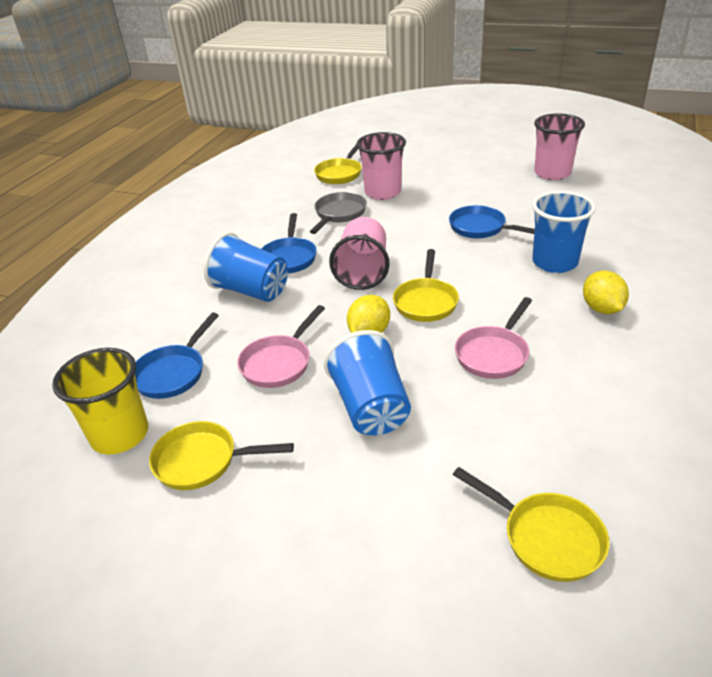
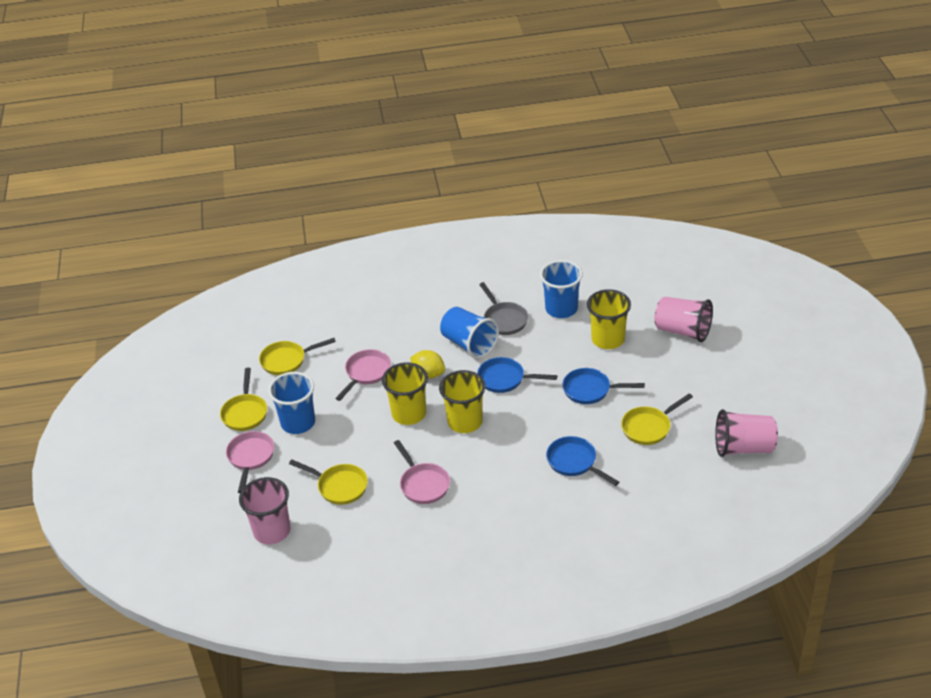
pink pan: 2 -> 3
yellow cup: 1 -> 3
yellow lemon: 2 -> 1

